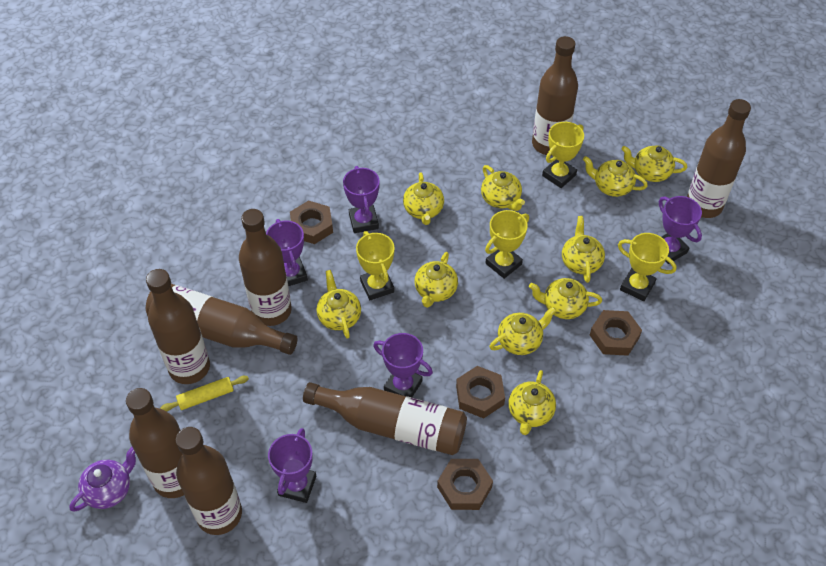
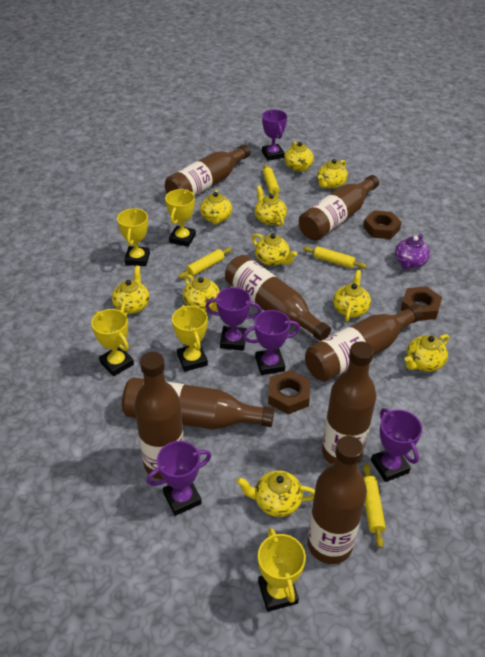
brown nut: 4 -> 3
yellow rolling pin: 1 -> 4
yellow trophy: 4 -> 5

